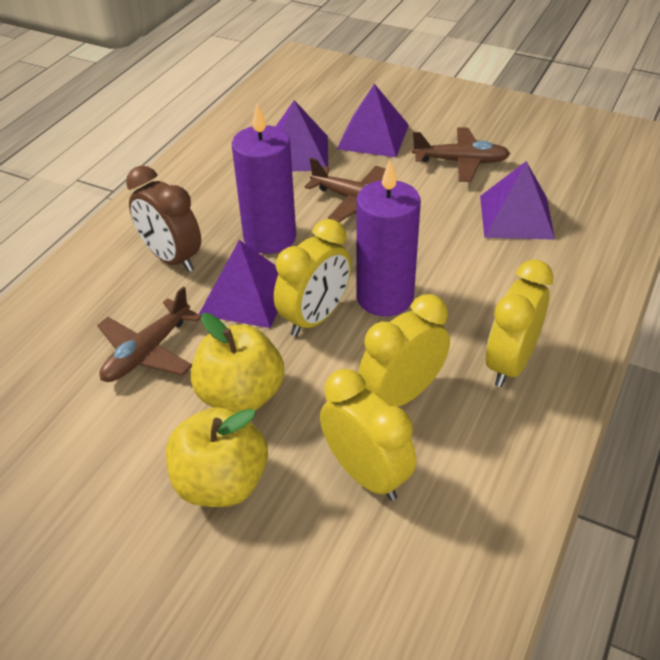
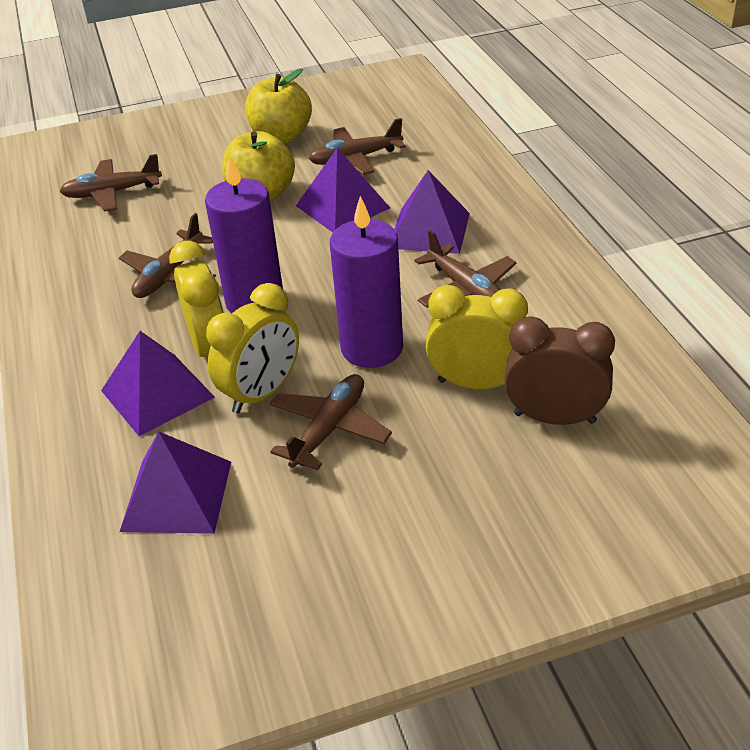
brown plane: 3 -> 5
yellow clock: 4 -> 3

